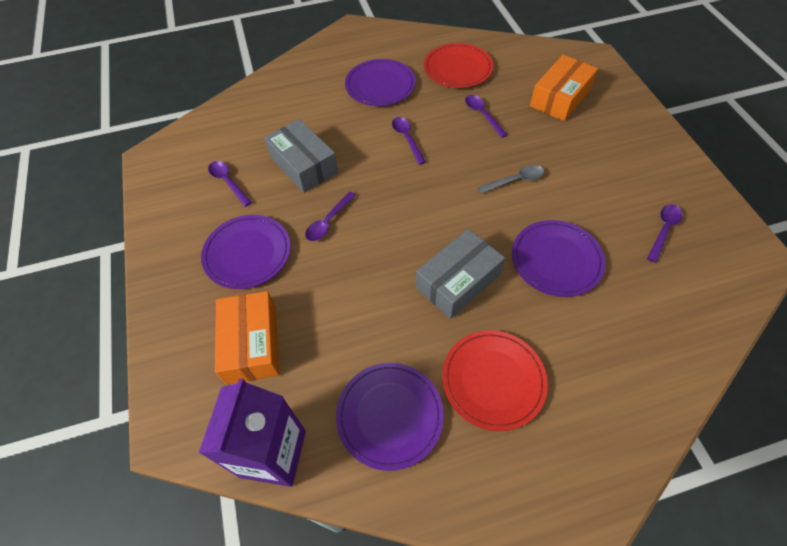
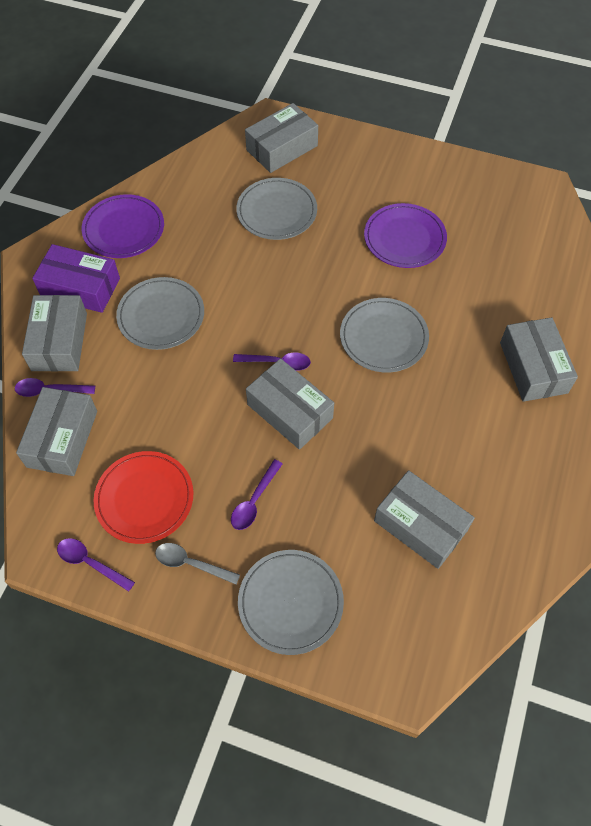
grey box: 2 -> 6
grey plate: 0 -> 4
orange box: 2 -> 0
purple box: 0 -> 1
purple carton: 1 -> 0
purple plate: 4 -> 2
purple spoon: 5 -> 4
red plate: 2 -> 1

